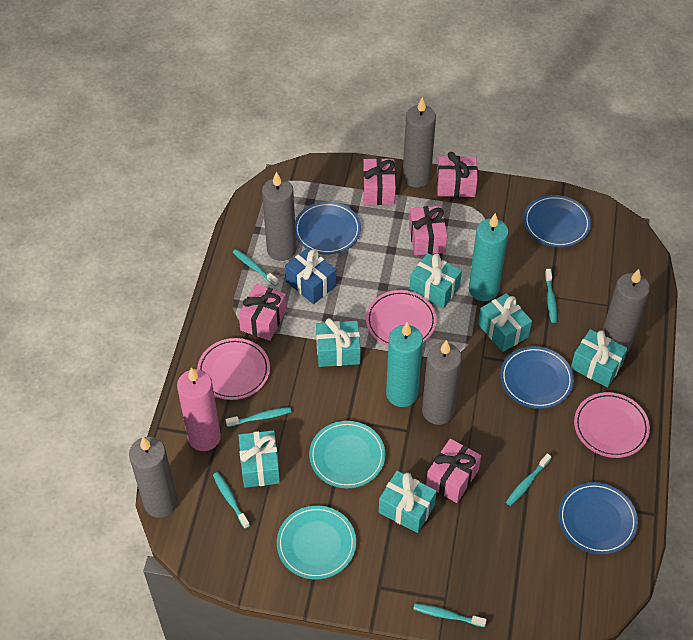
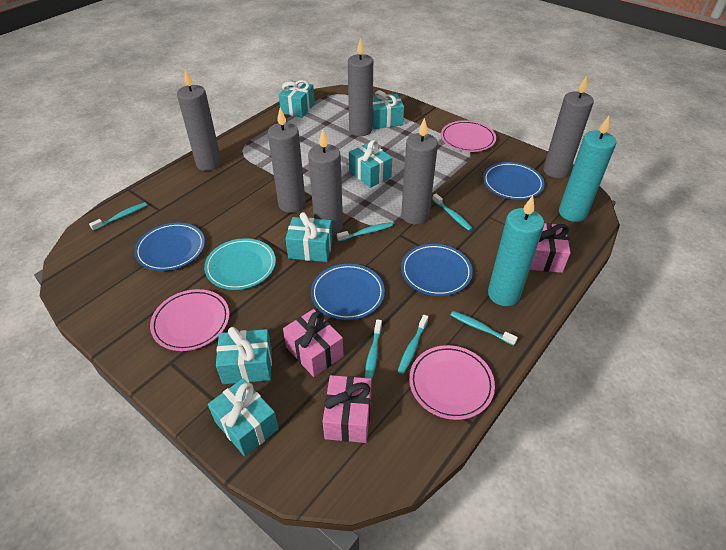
blue gift: 1 -> 0
grey candle: 5 -> 6
pink candle: 1 -> 0
pink gift: 5 -> 3
turquoise plate: 2 -> 1

